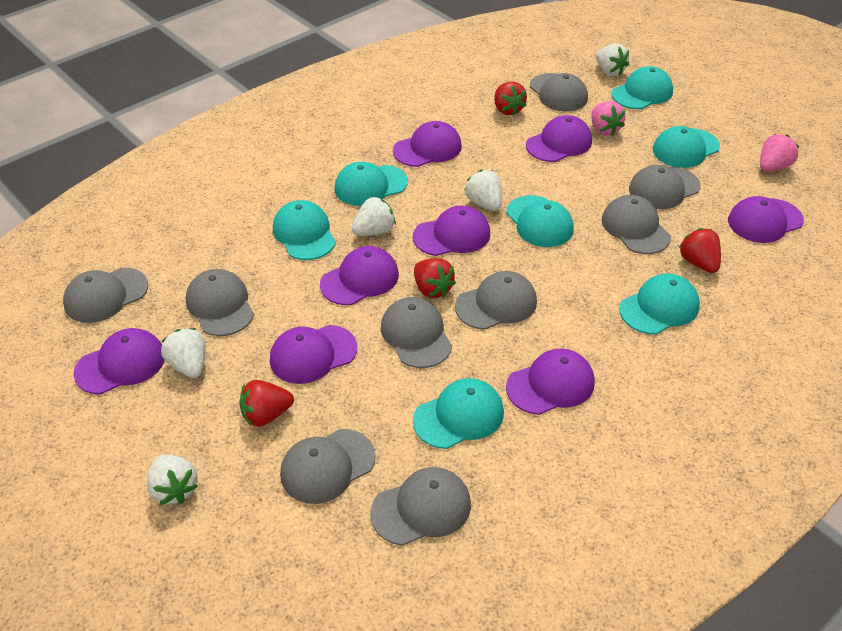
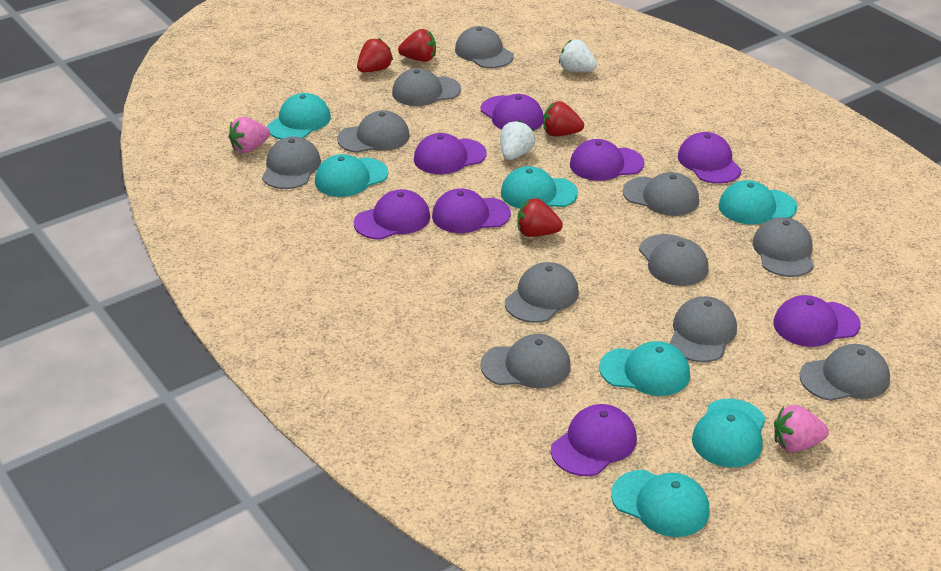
grey cap: 9 -> 11
white strawberry: 5 -> 2

